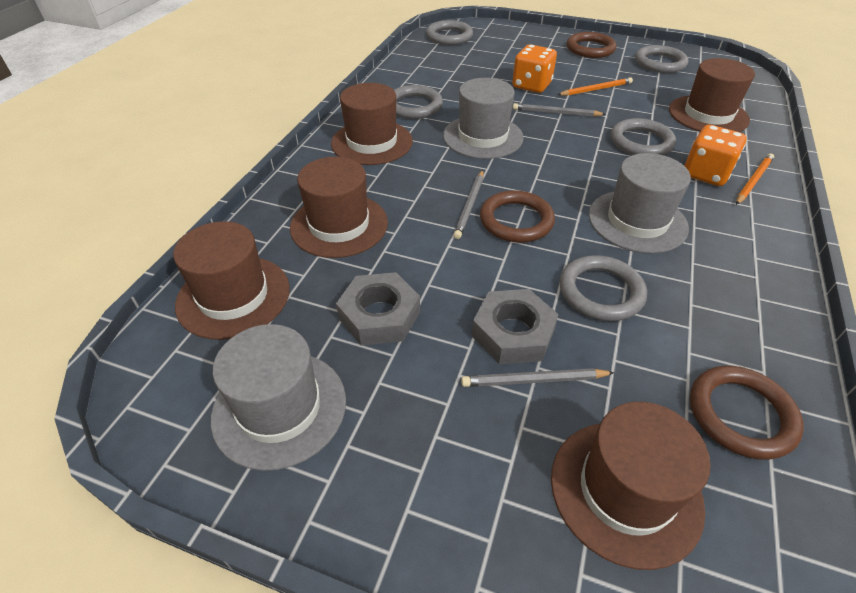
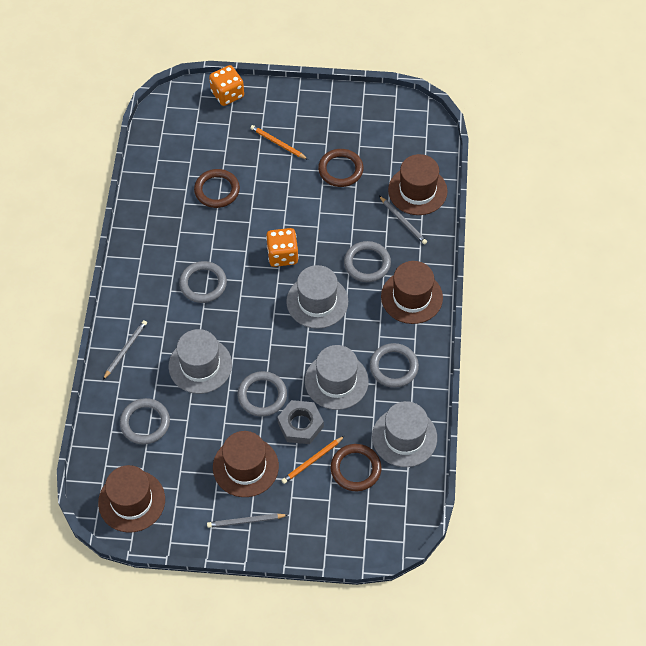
brown hat: 5 -> 4
grey hat: 3 -> 4
grey nut: 2 -> 1

